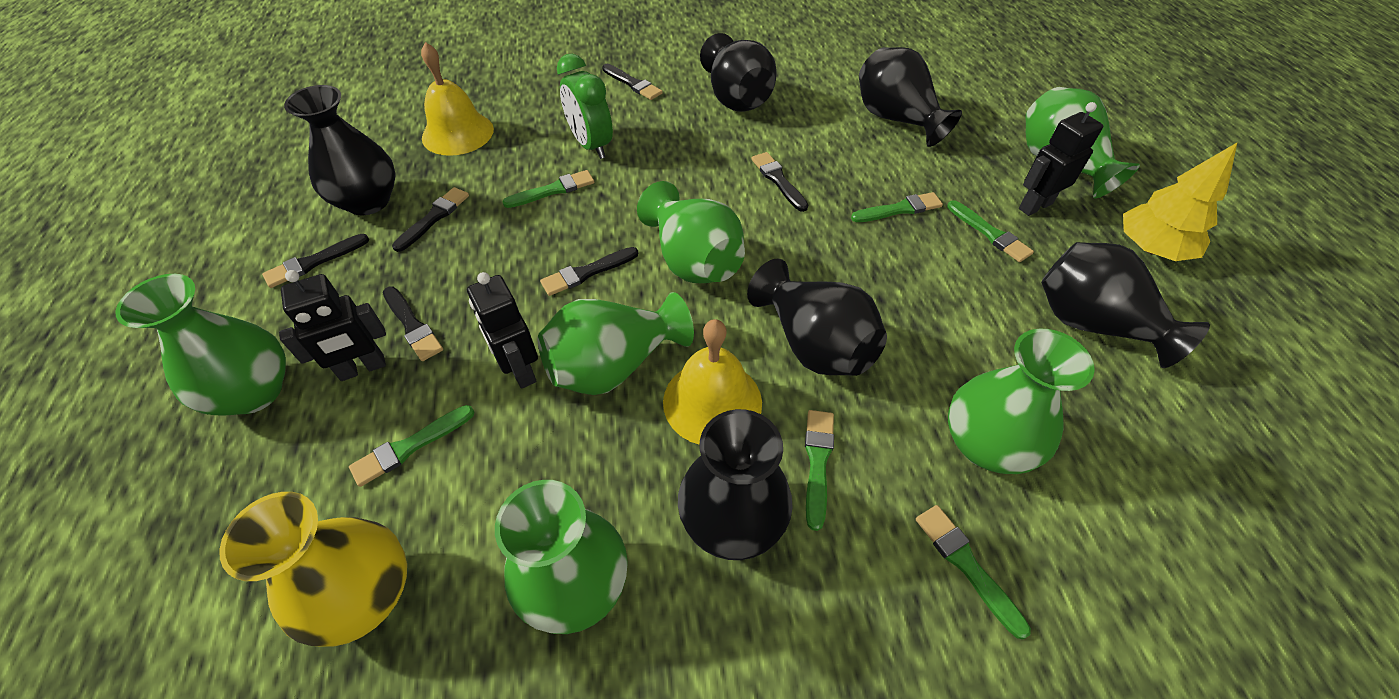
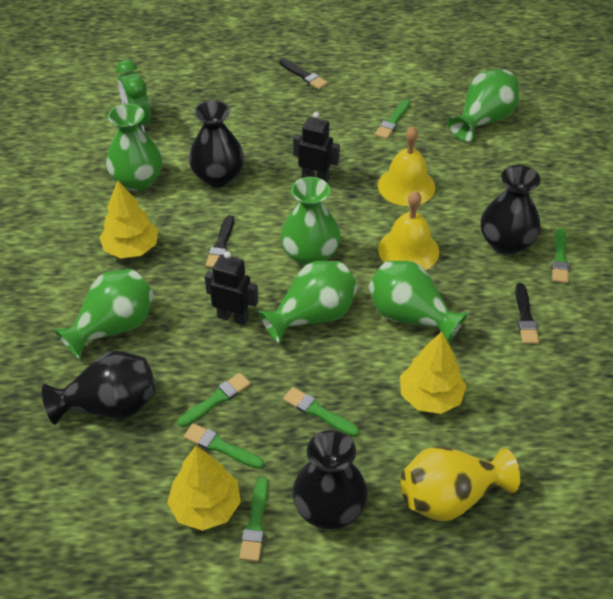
black brush: 6 -> 3
black robot: 3 -> 2
black vase: 6 -> 4
yellow tree: 1 -> 3

